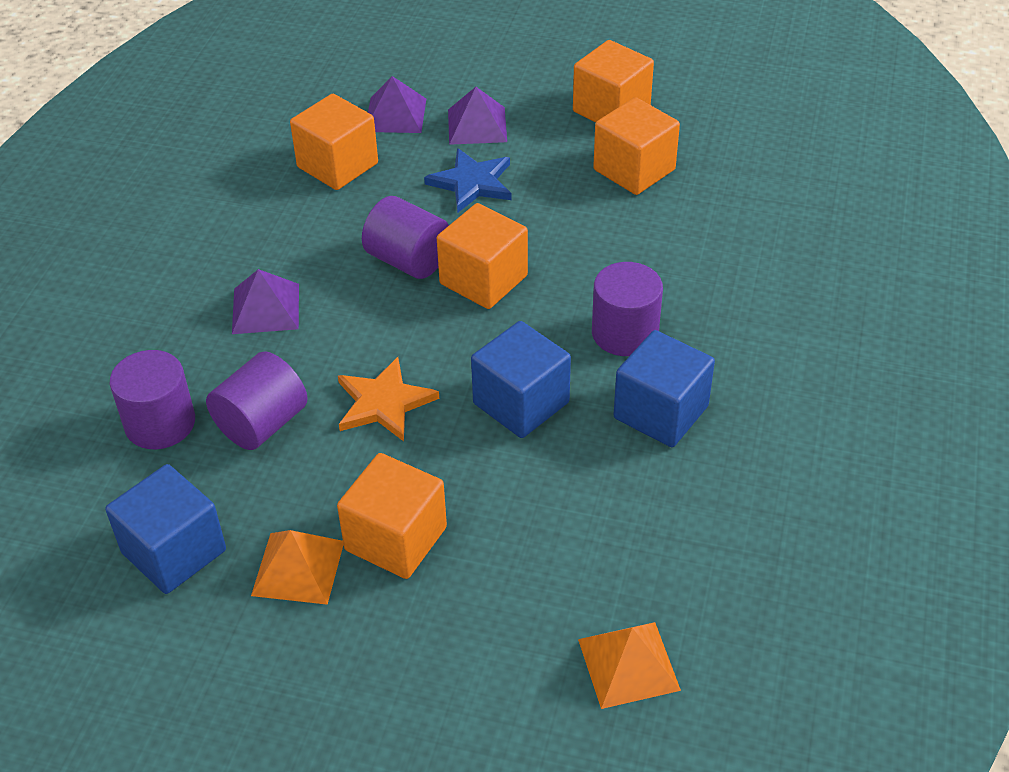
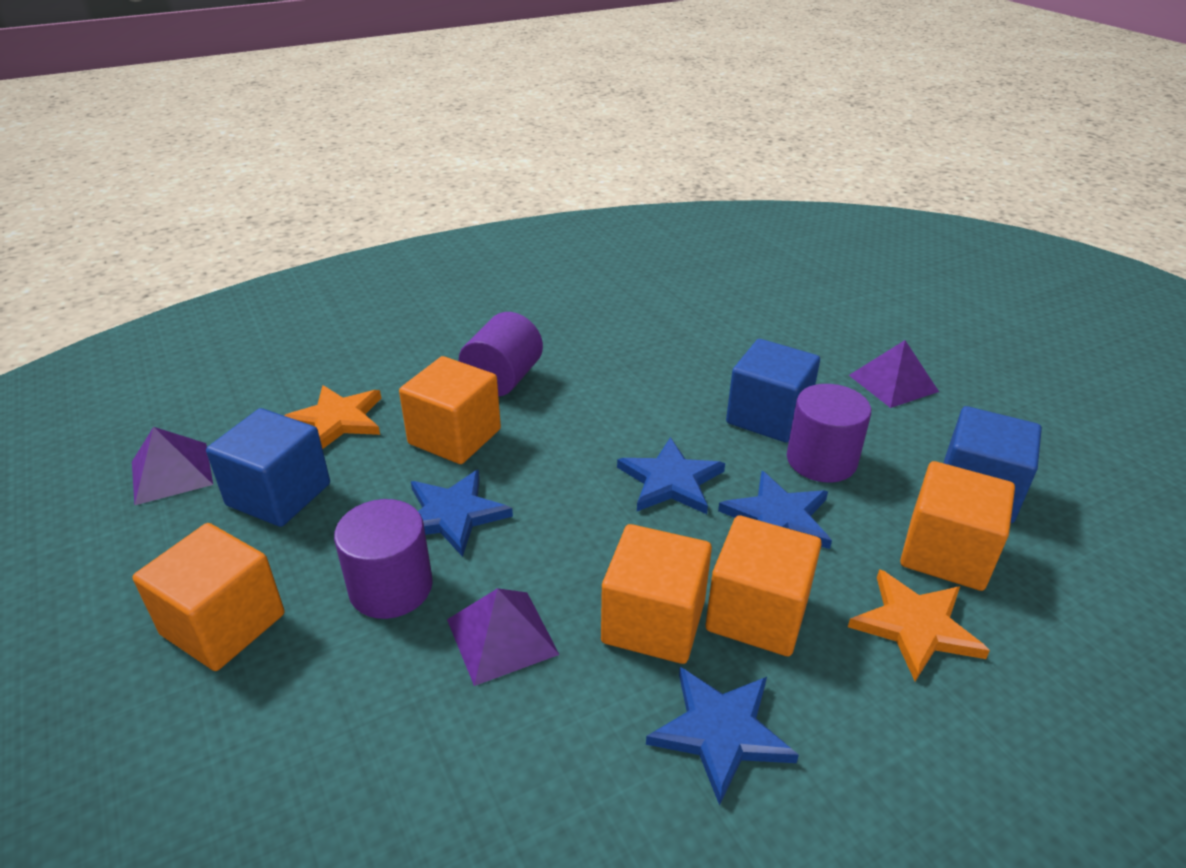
blue star: 1 -> 4
orange pyramid: 2 -> 0
orange star: 1 -> 2
purple cylinder: 4 -> 3

